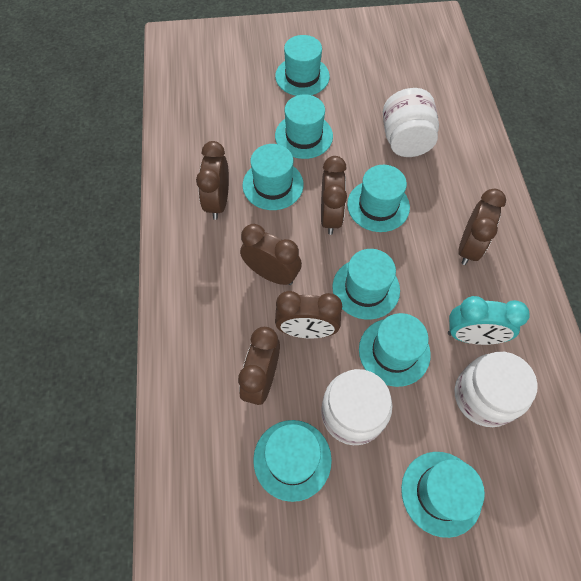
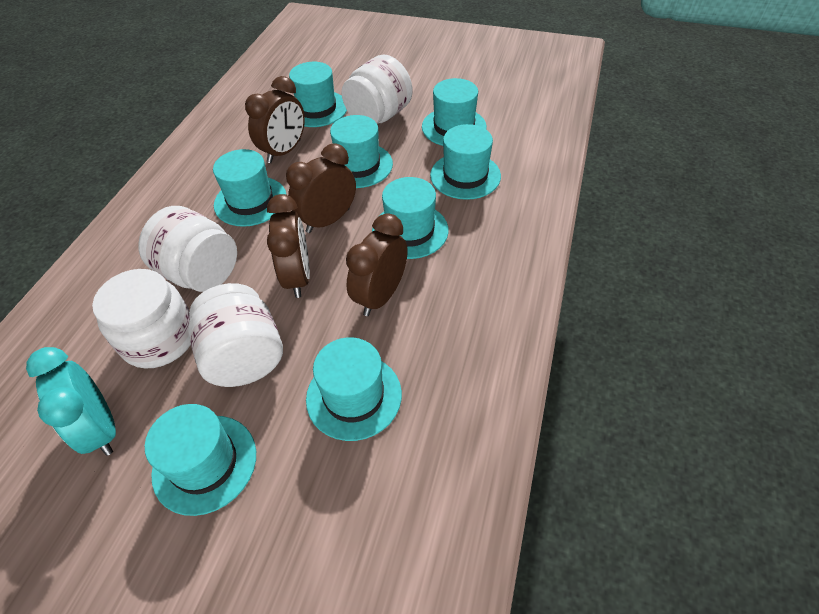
brown clock: 6 -> 4
white jar: 3 -> 4

